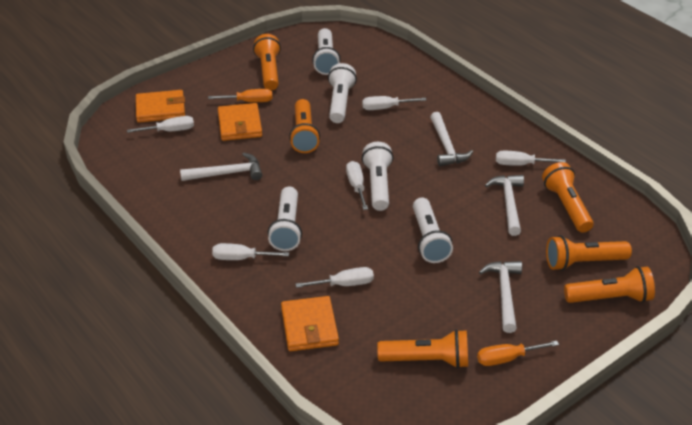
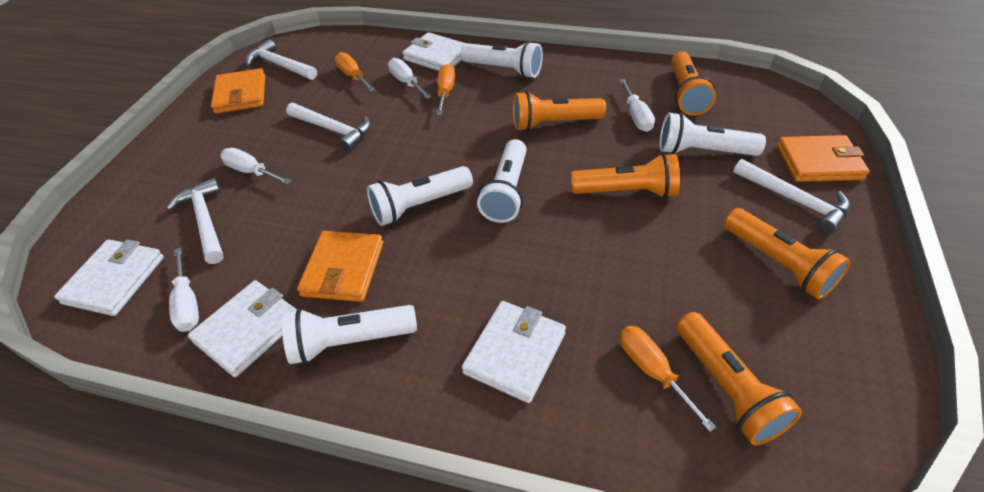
orange flashlight: 6 -> 5
orange screwdriver: 2 -> 3
white screwdriver: 6 -> 4
white wallet: 0 -> 4

